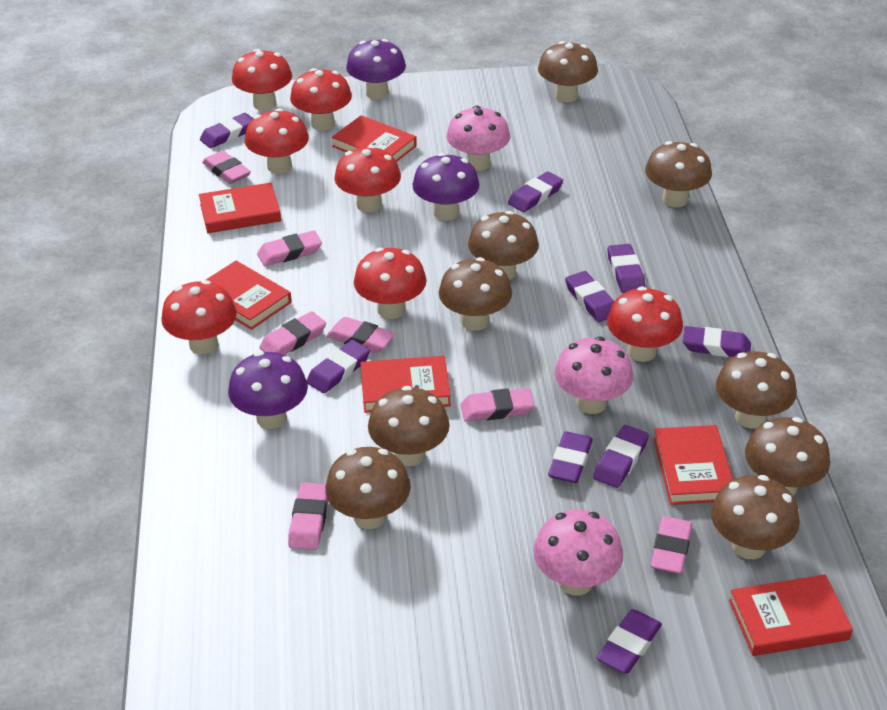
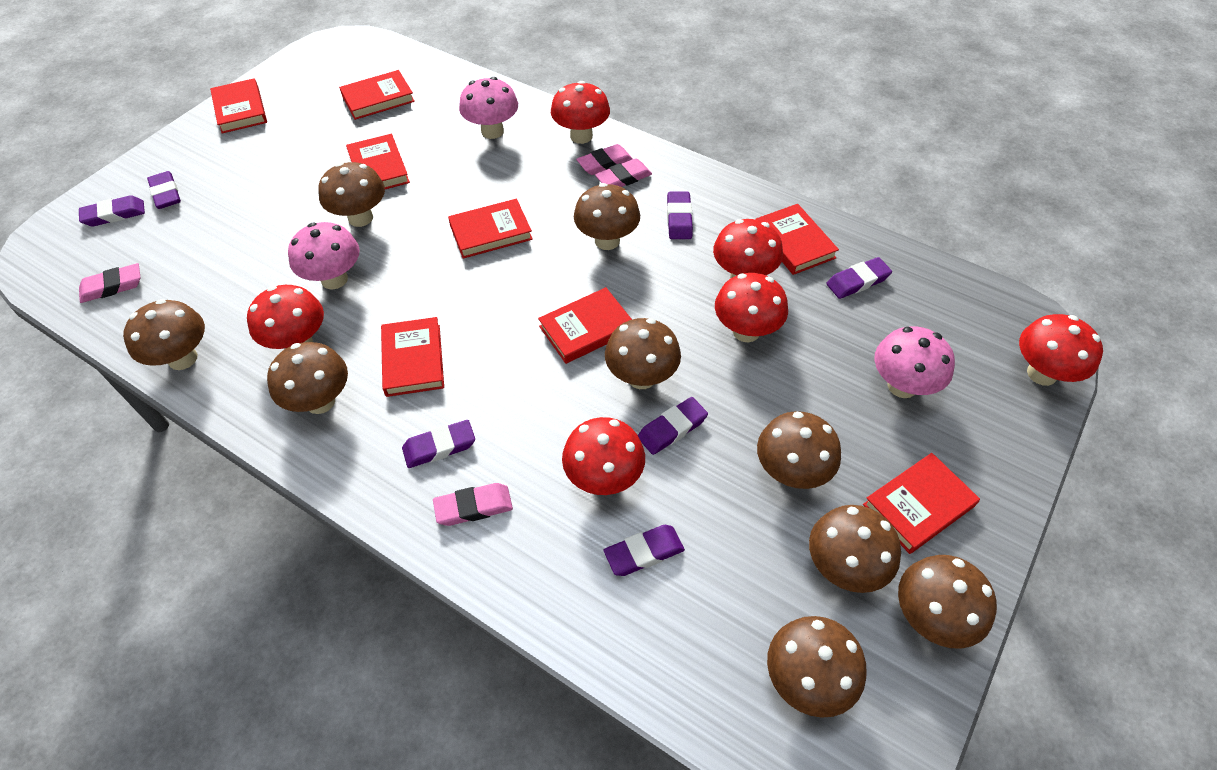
pink eraser: 7 -> 4
purple eraser: 9 -> 7
purple mushroom: 3 -> 0
red book: 6 -> 8
red mushroom: 7 -> 6

